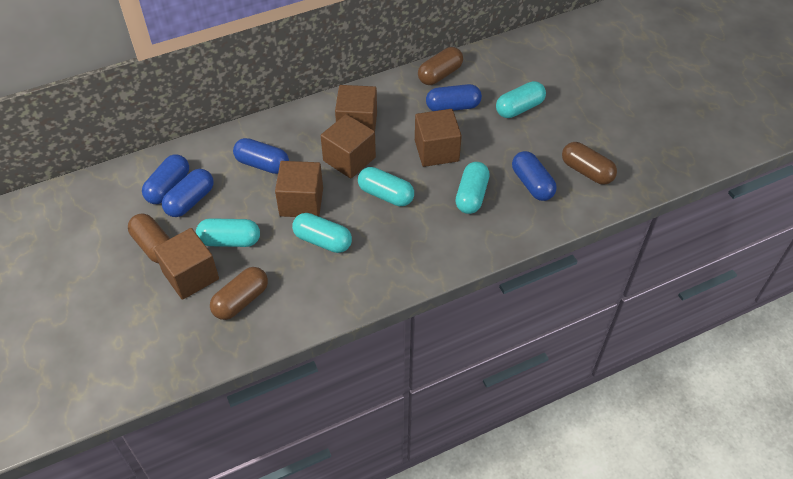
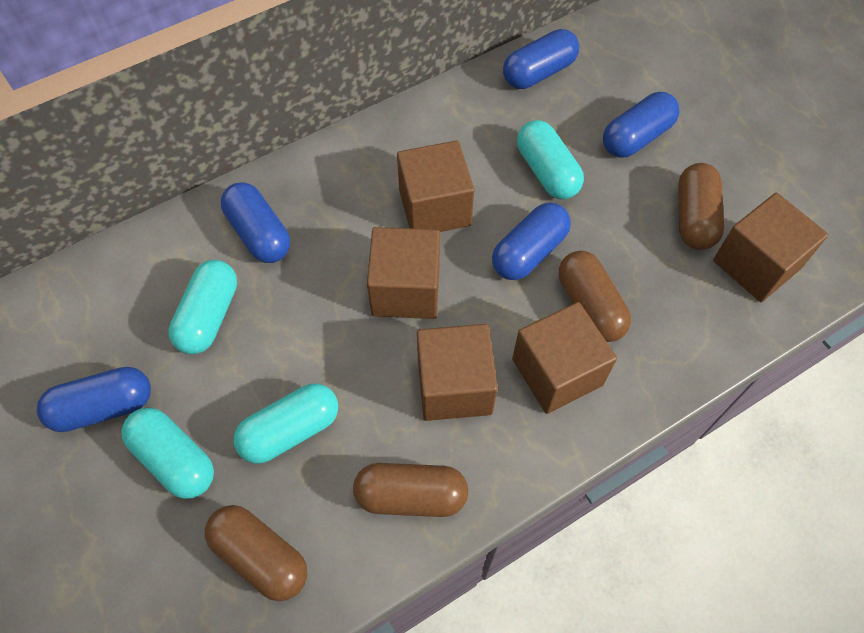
turquoise capsule: 5 -> 4

